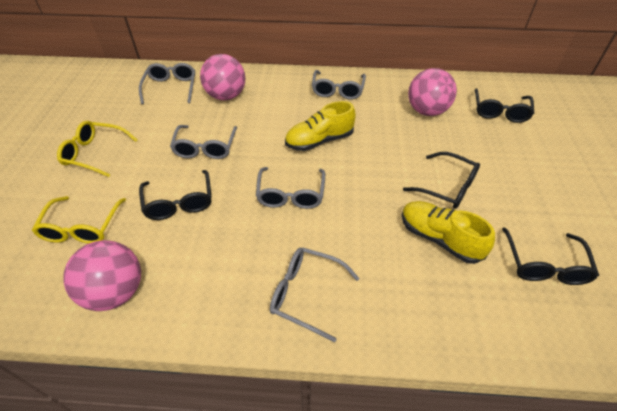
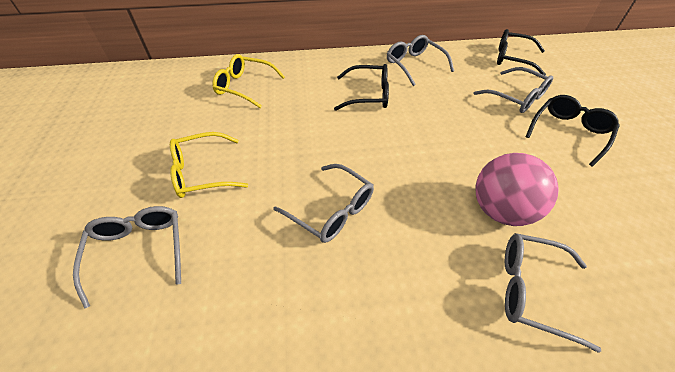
black glasses: 4 -> 3
pink ball: 3 -> 1
yellow shoe: 2 -> 0

